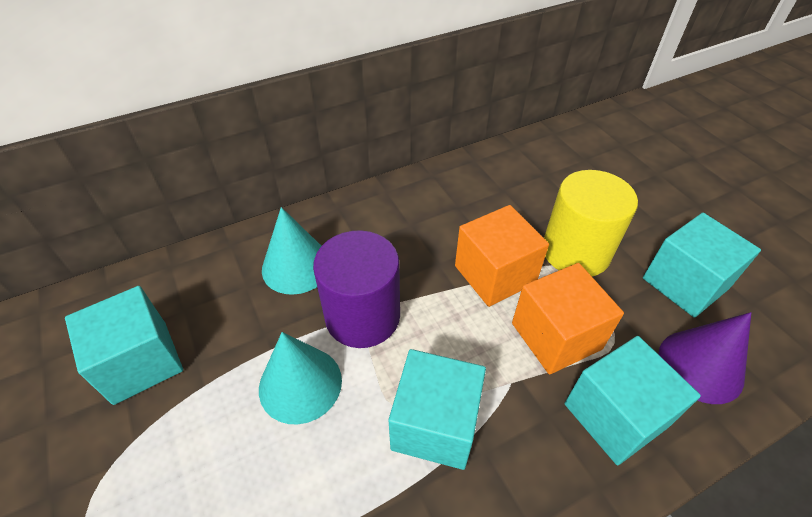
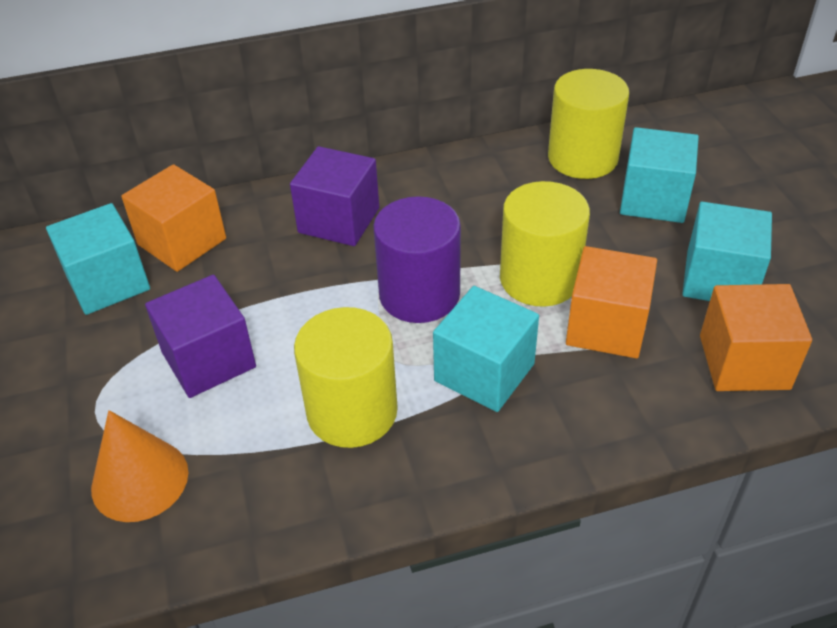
orange cone: 0 -> 1
orange cube: 2 -> 3
purple cone: 1 -> 0
purple cube: 0 -> 2
turquoise cone: 2 -> 0
yellow cylinder: 1 -> 3

